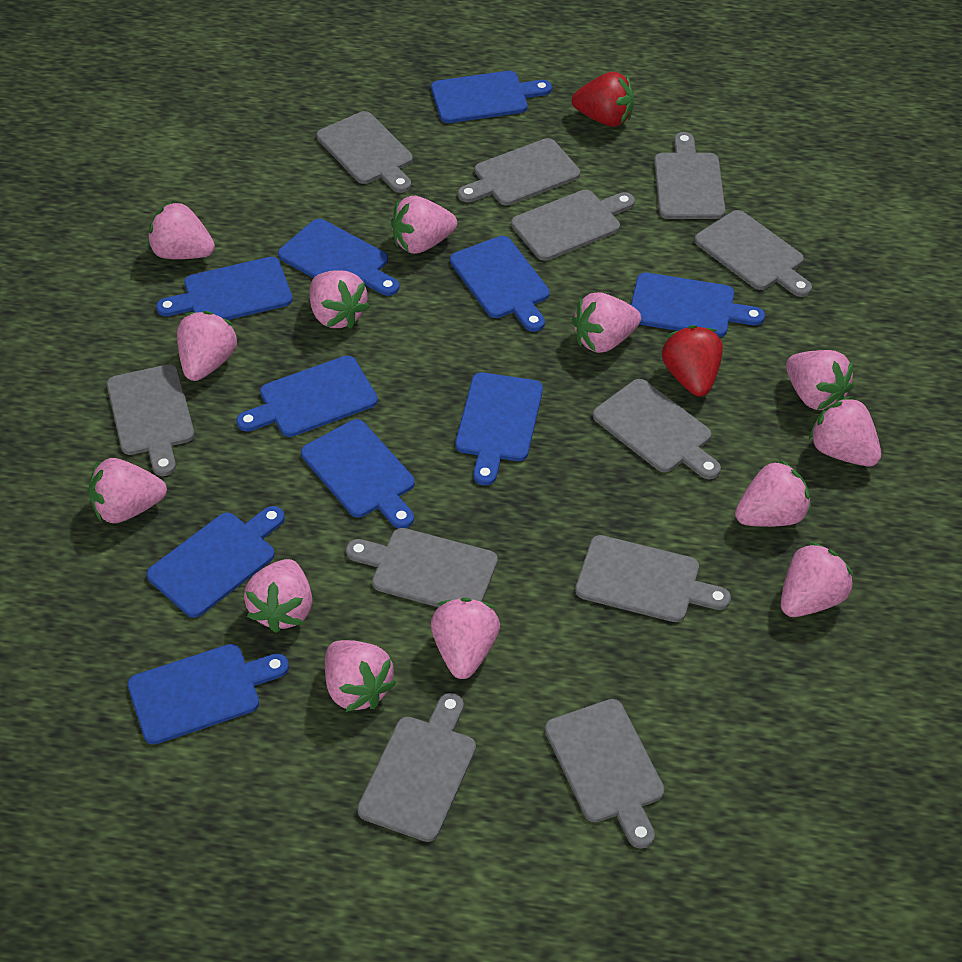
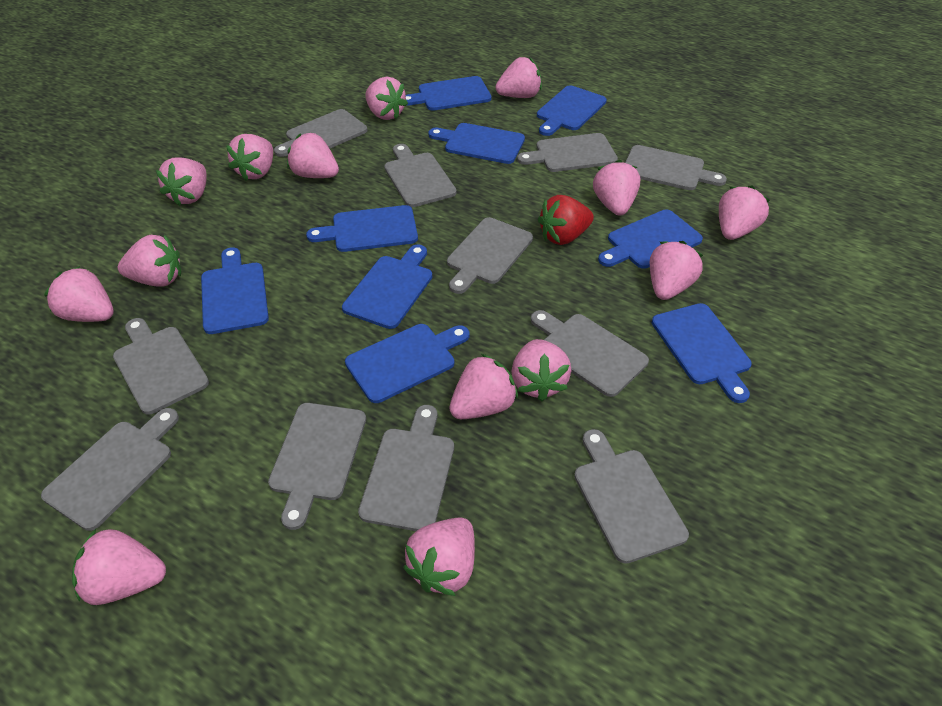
blue cutting board: 10 -> 9
pink strawberry: 13 -> 14
red strawberry: 2 -> 1

